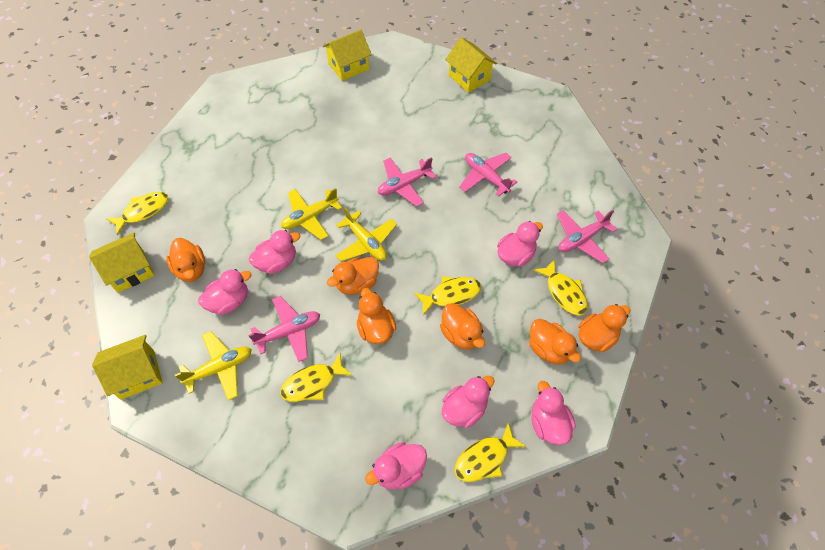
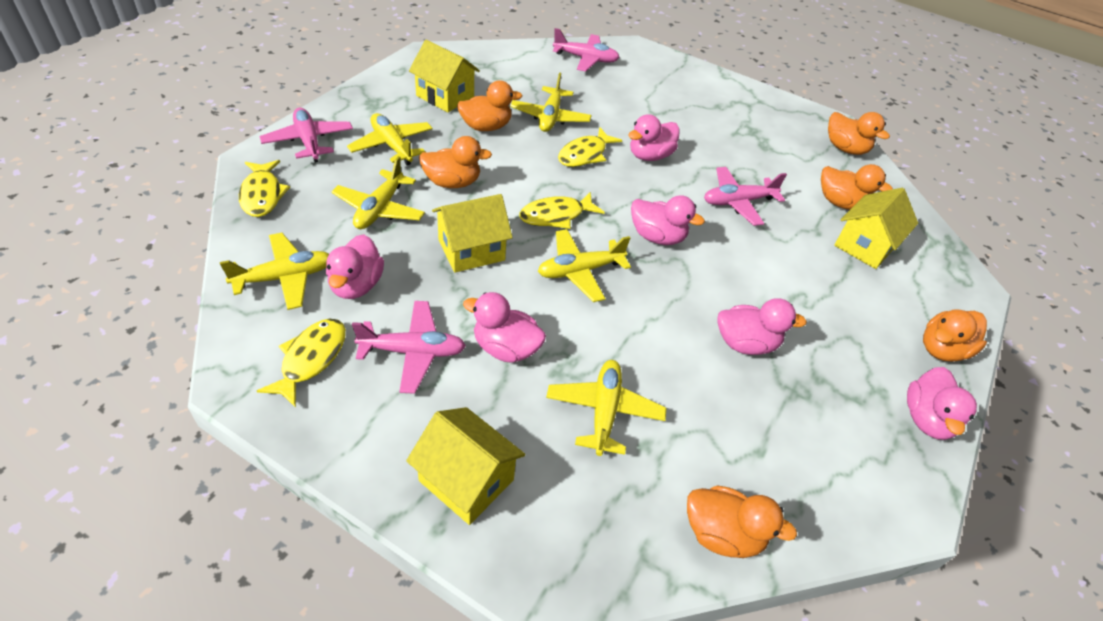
yellow fish: 5 -> 4
yellow plane: 3 -> 6

